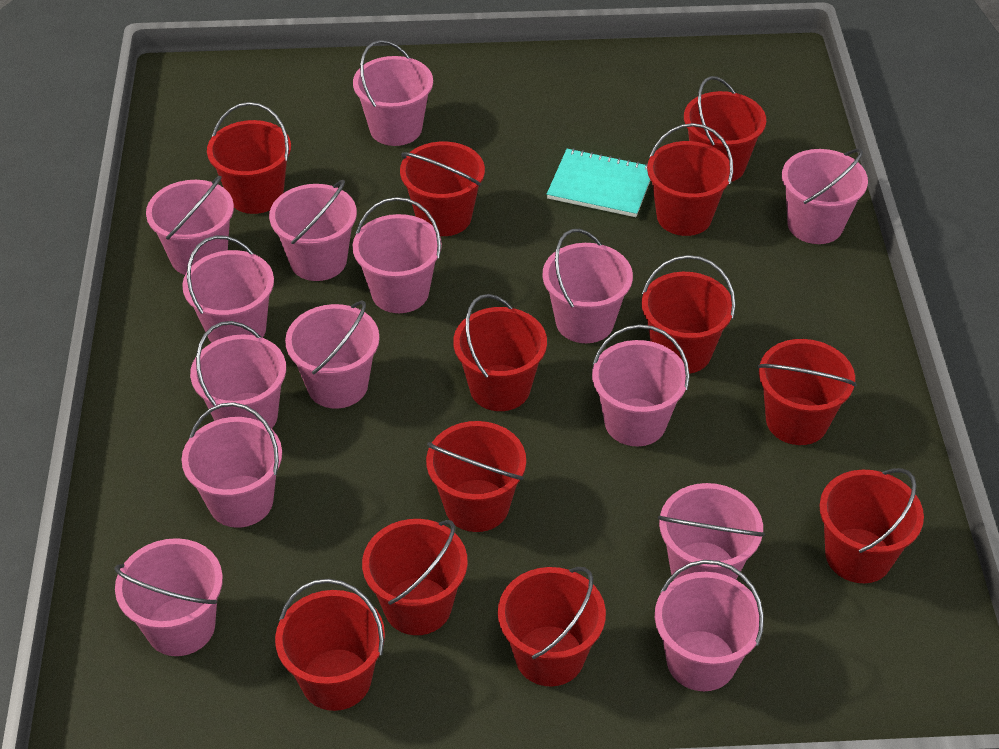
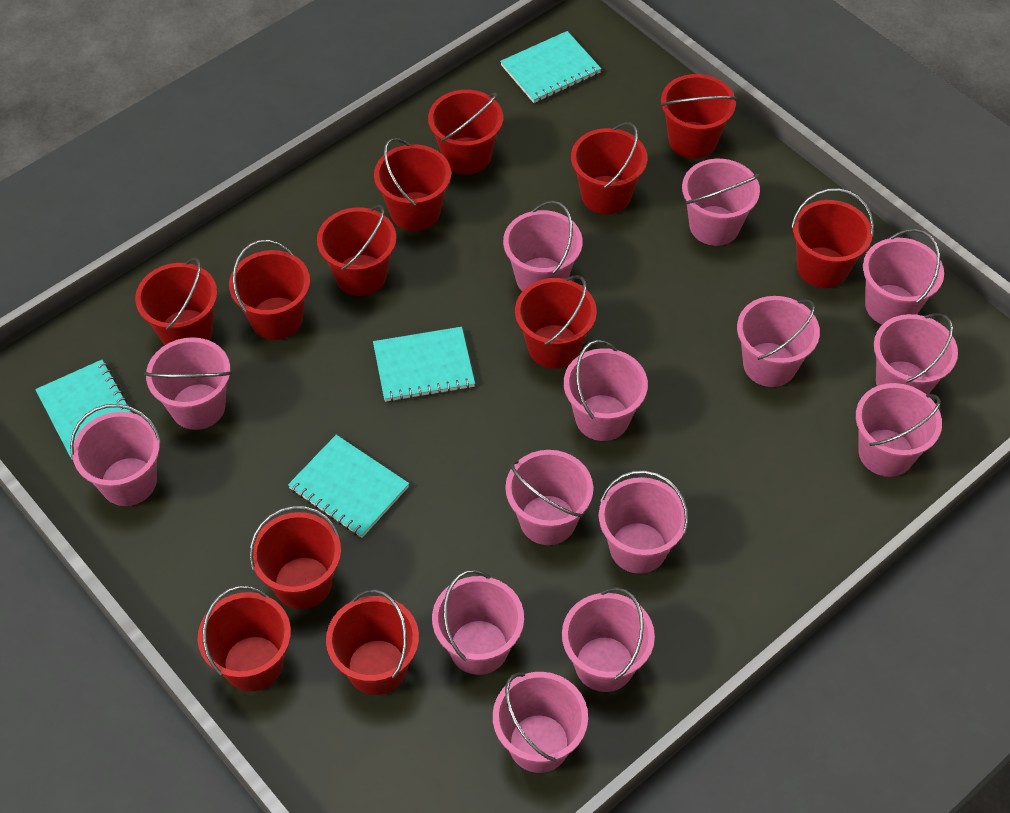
turquoise notebook: 1 -> 4

